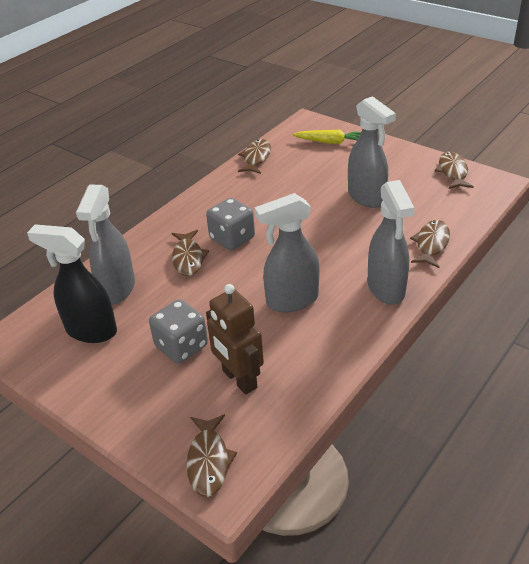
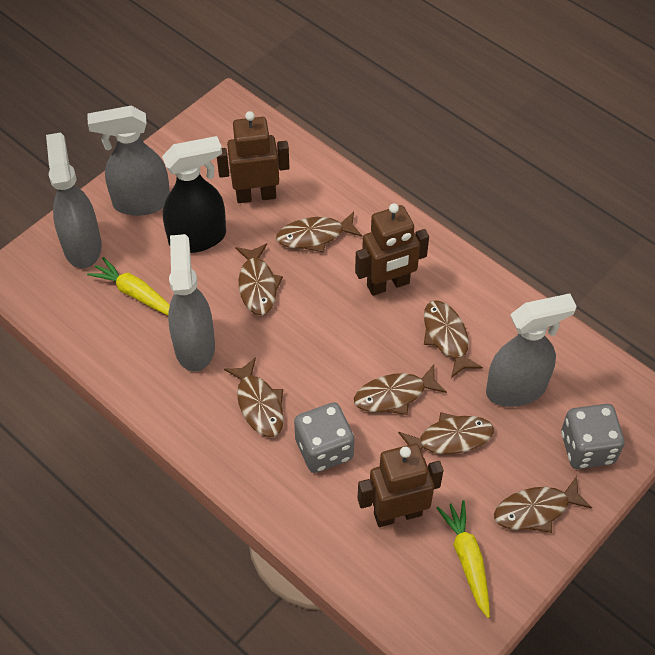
brown fish: 5 -> 7
brown robot: 1 -> 3
yellow carrot: 1 -> 2

